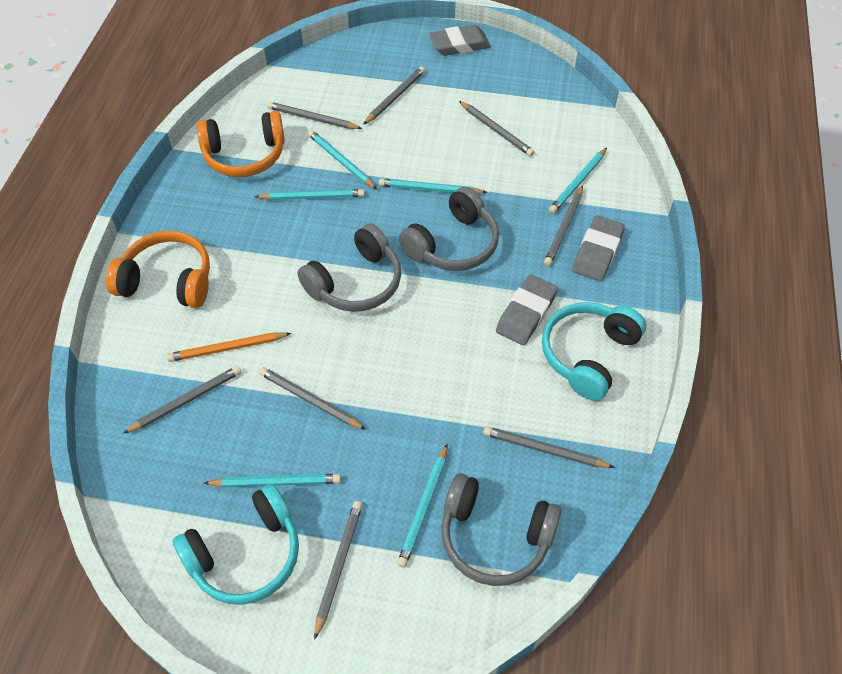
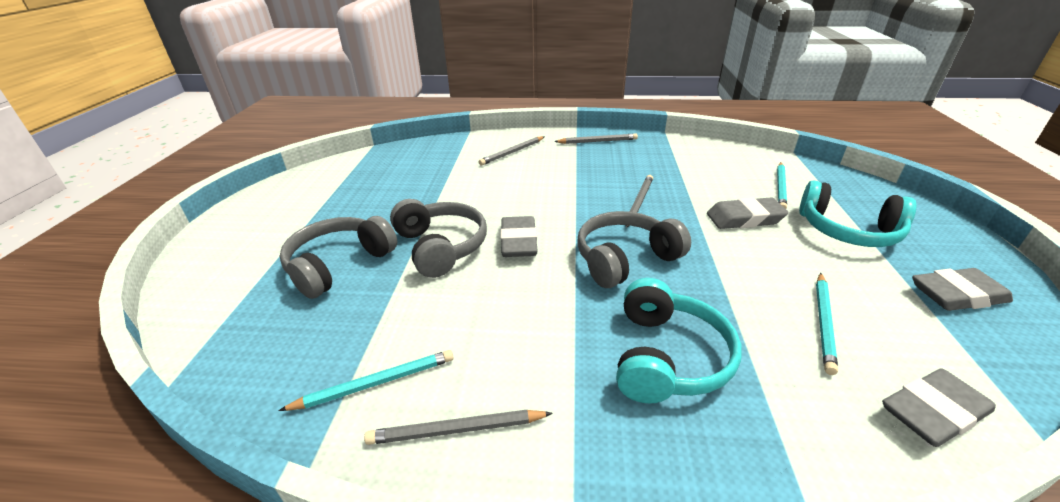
grey eraser: 3 -> 4
grey pencil: 8 -> 4
orange headphones: 2 -> 0
orange pencil: 1 -> 0
turquoise pencil: 6 -> 3

